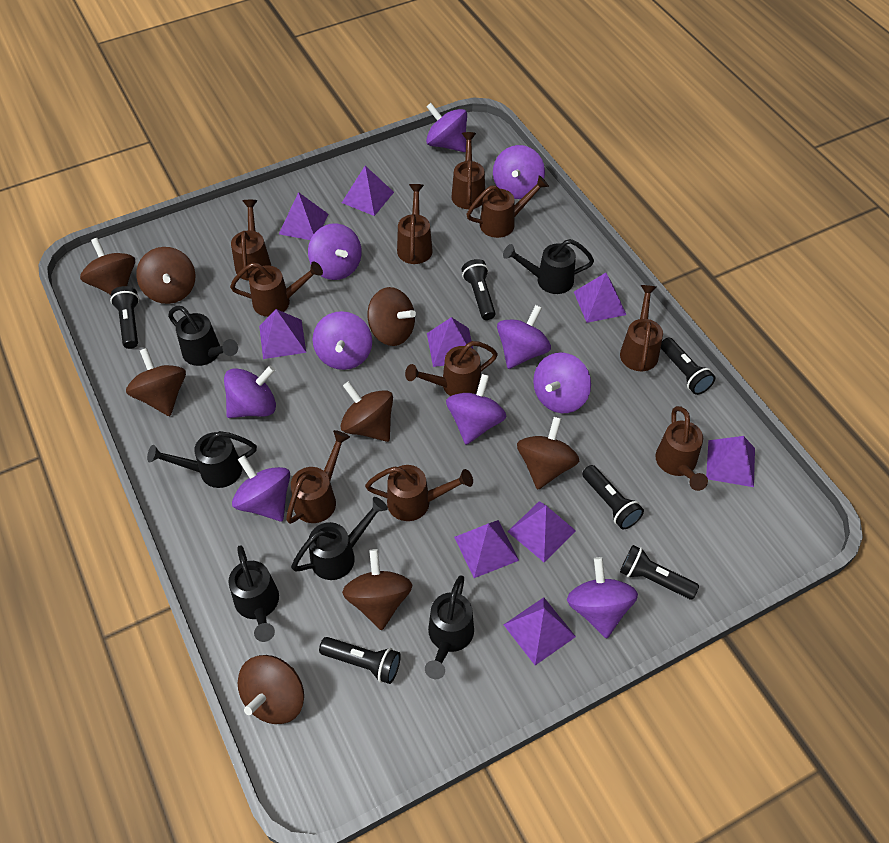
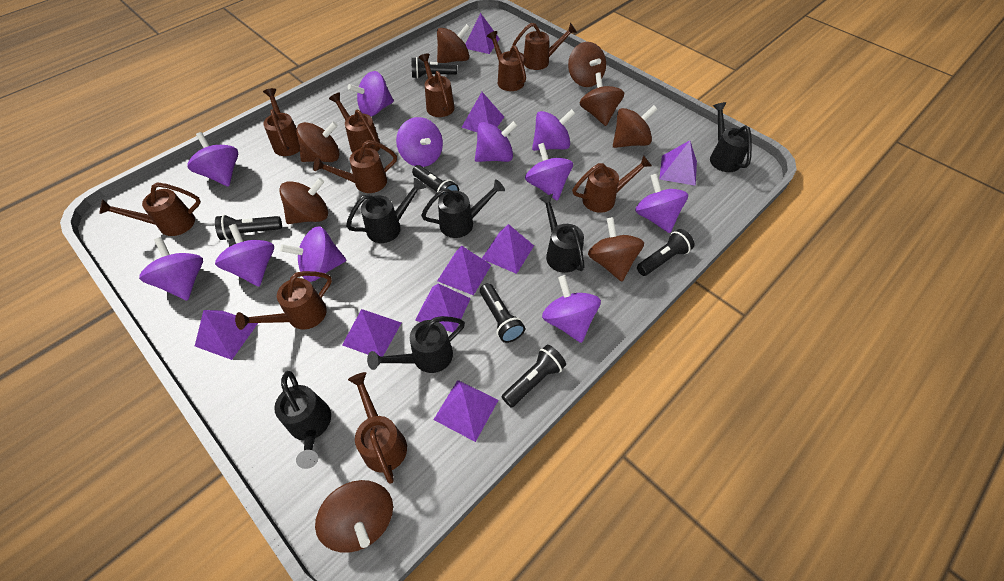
purple spinning top: 10 -> 11

